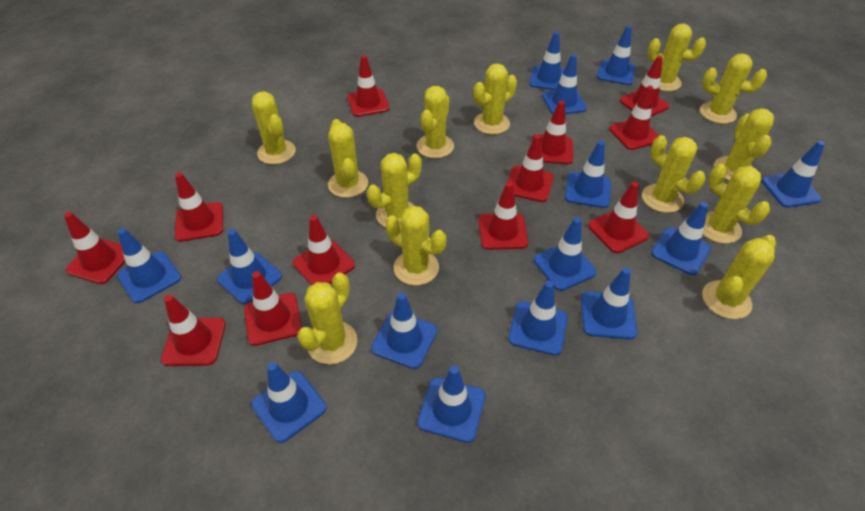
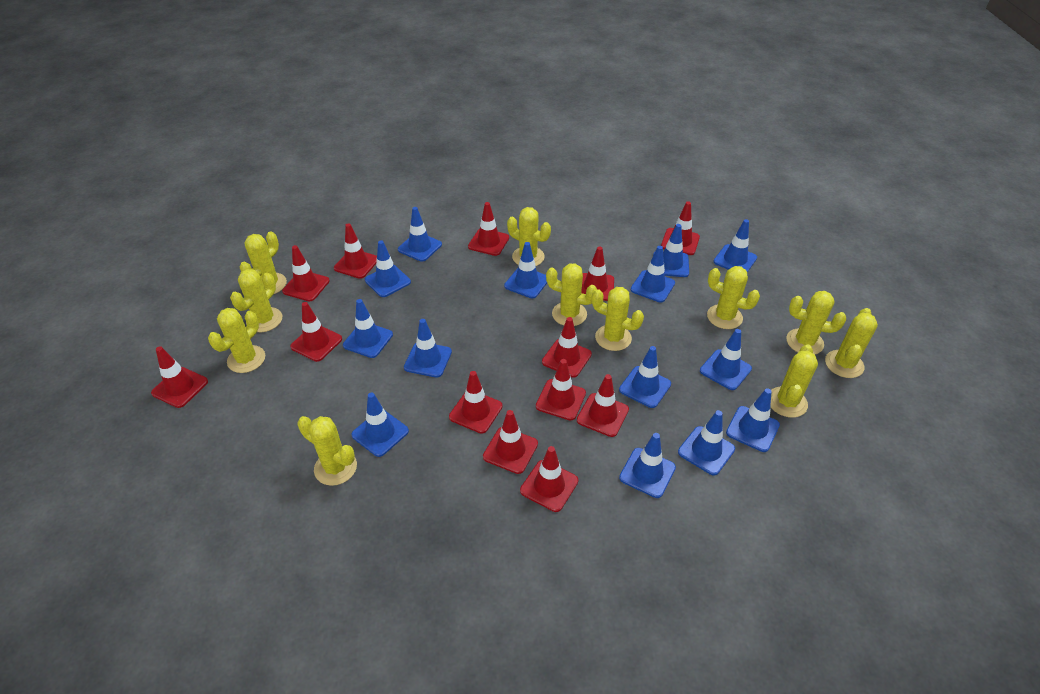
red traffic cone: 12 -> 13
yellow cactus: 13 -> 11

